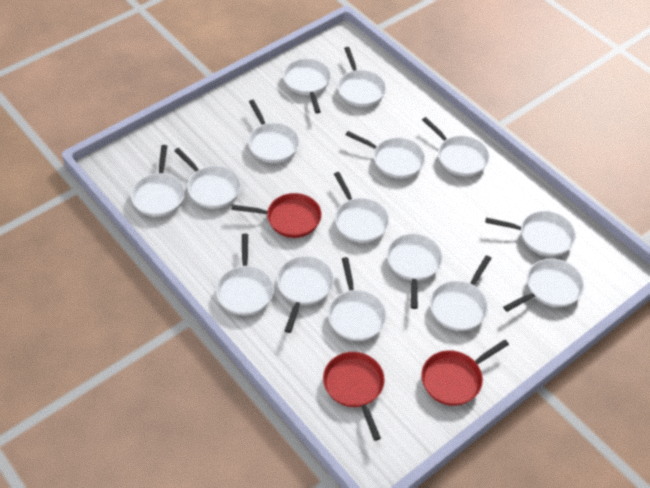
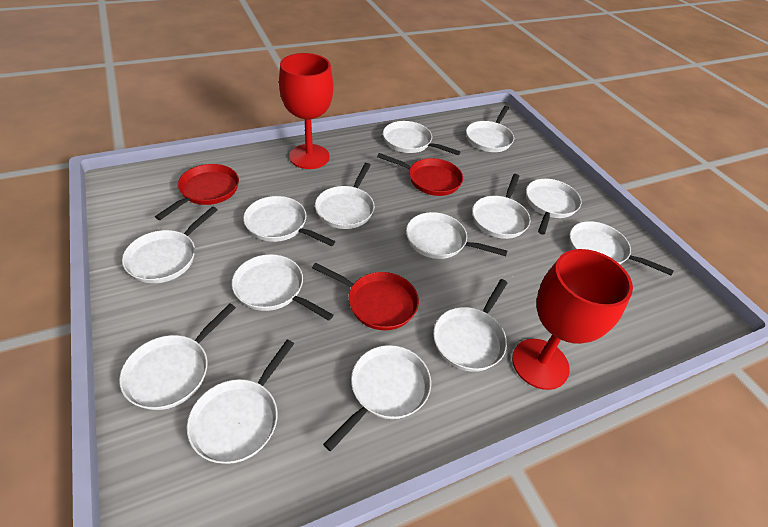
red goblet: 0 -> 2
white pan: 15 -> 14

